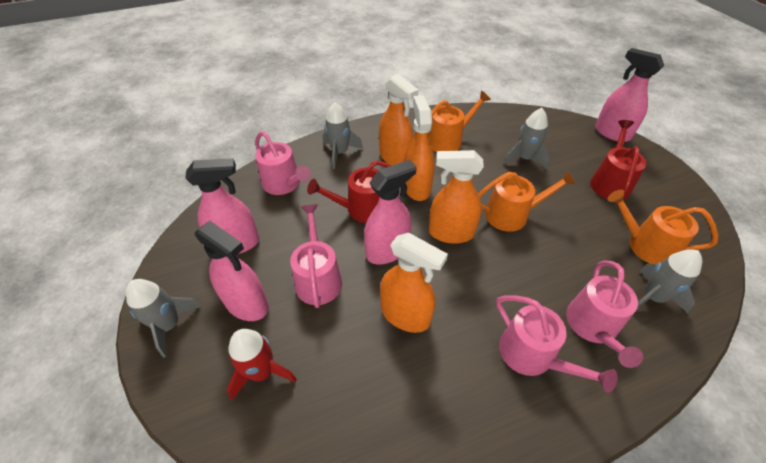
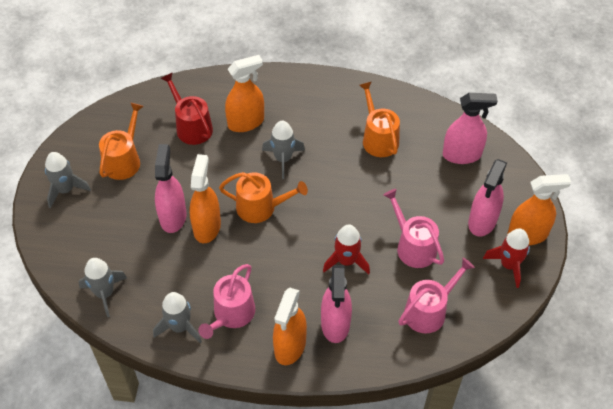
pink watering can: 4 -> 3
red rocket: 1 -> 2
red watering can: 2 -> 1

